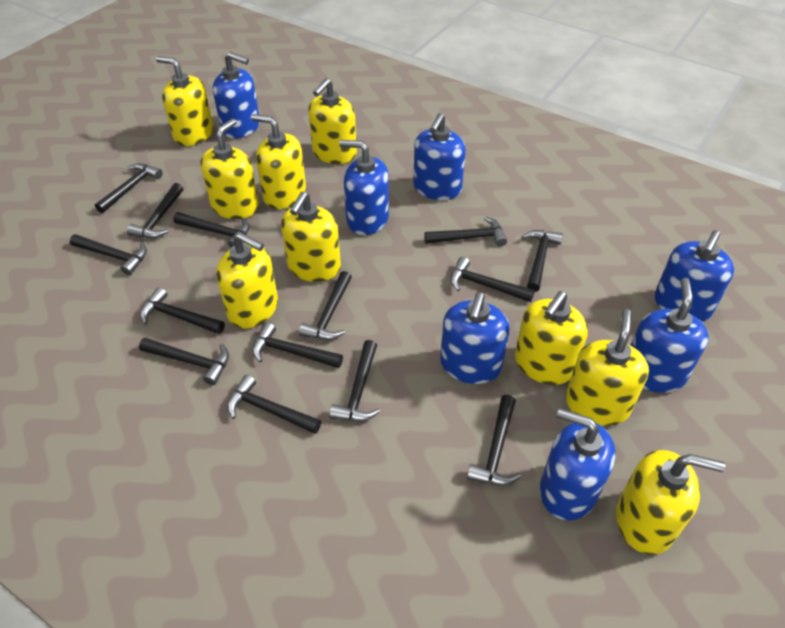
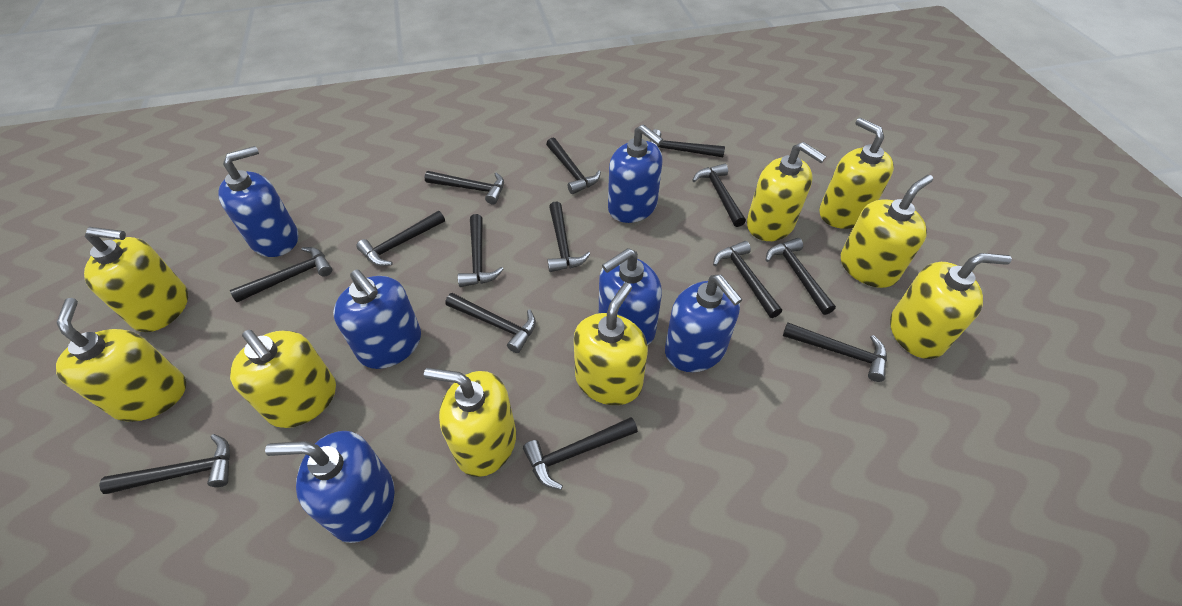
blue soap dispenser: 7 -> 6

